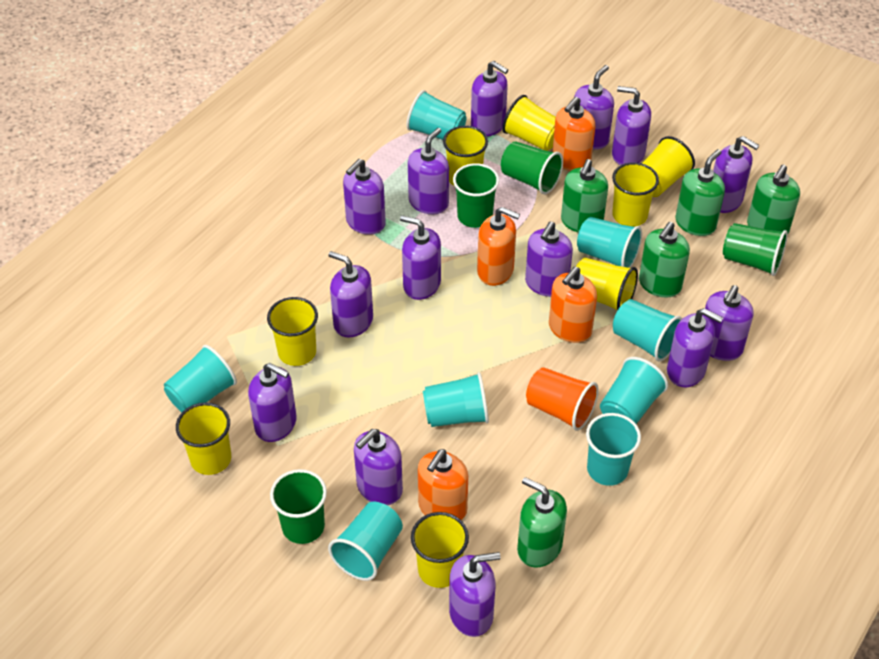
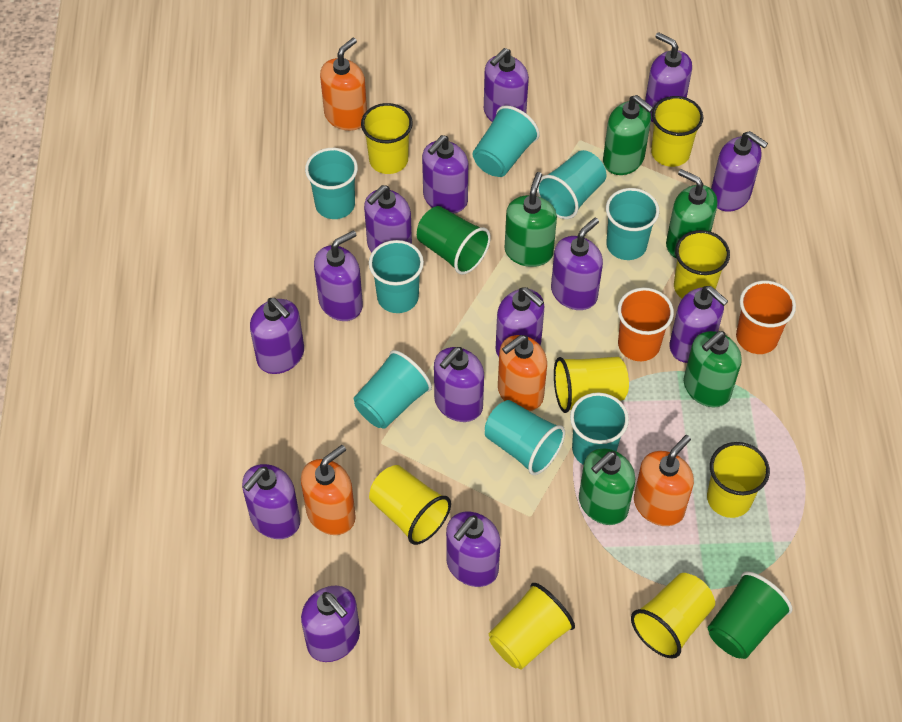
green cup: 4 -> 2
orange cup: 1 -> 2

